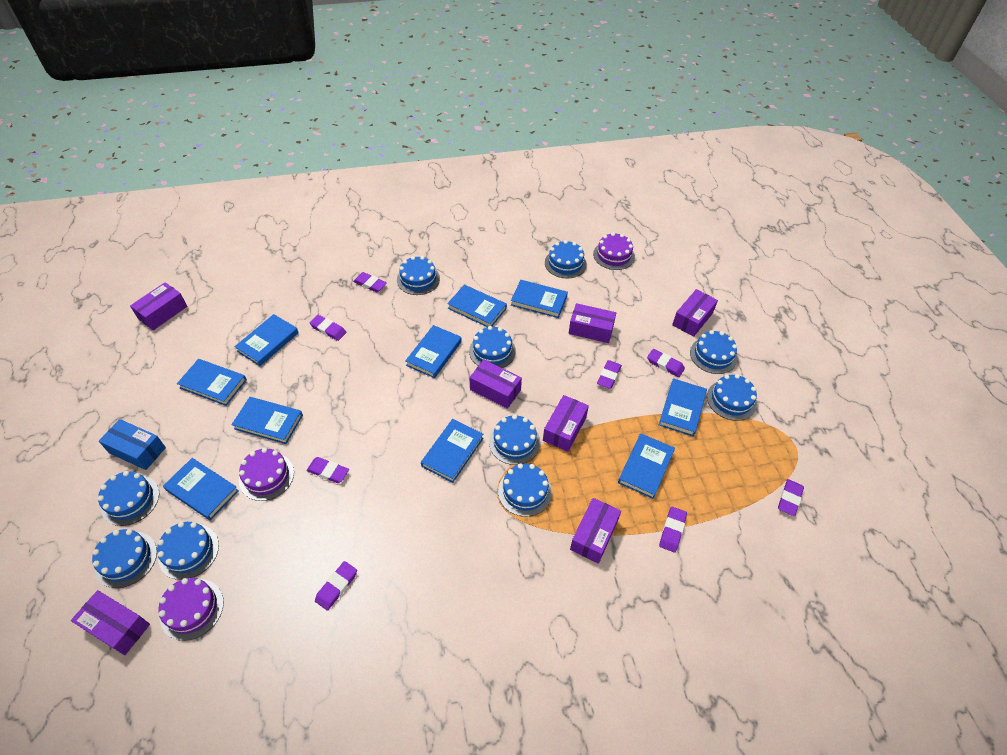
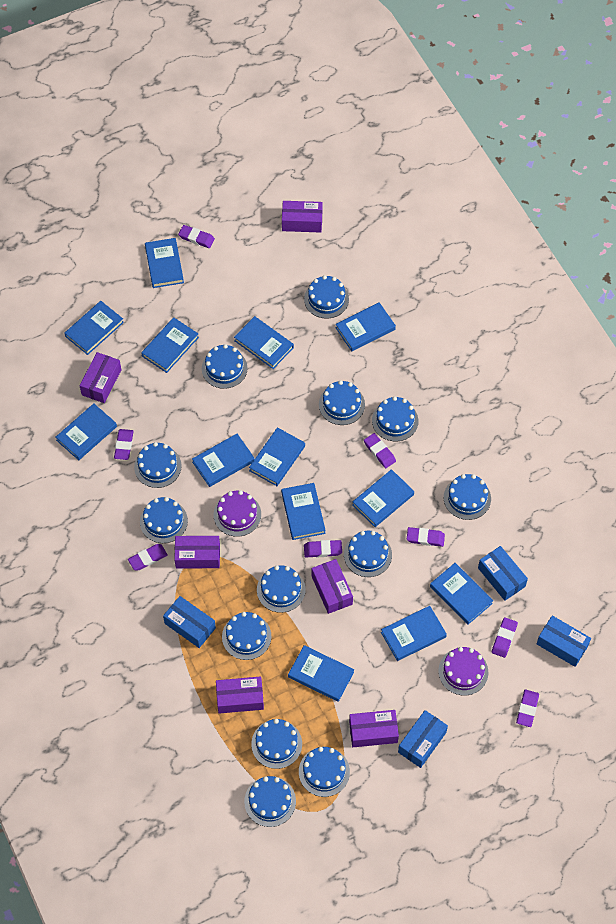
blue book: 10 -> 13
blue box: 1 -> 4
blue cake: 10 -> 13
purple box: 7 -> 6
purple cake: 3 -> 2

